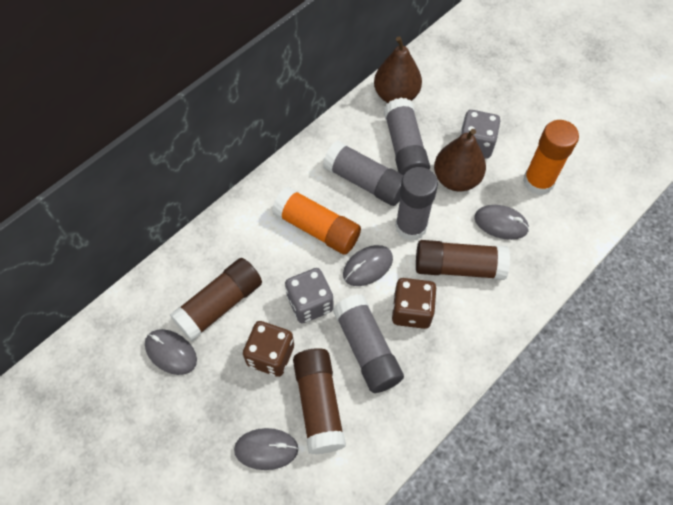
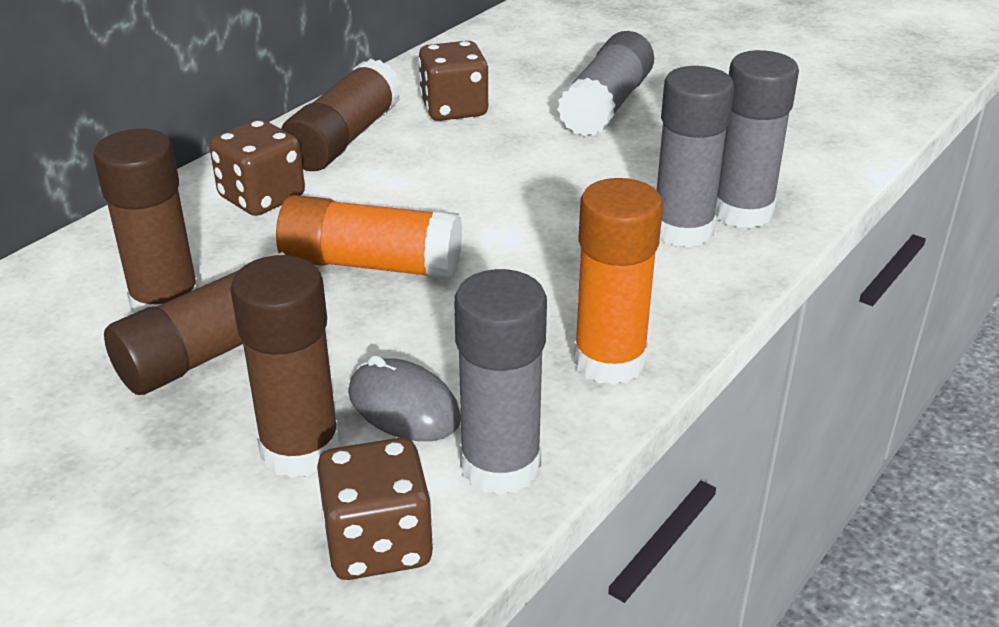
brown dice: 2 -> 3
brown glue stick: 3 -> 4
brown pear: 2 -> 0
grey dice: 2 -> 0
grey mouse: 4 -> 1

